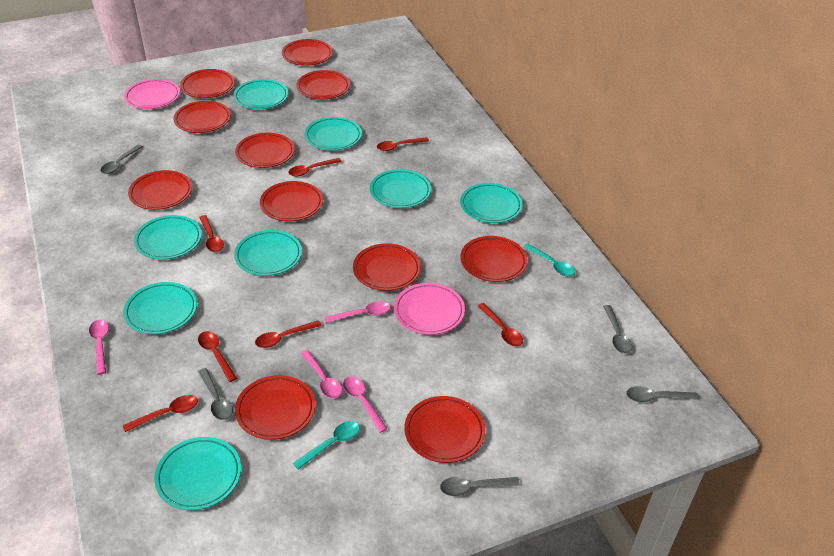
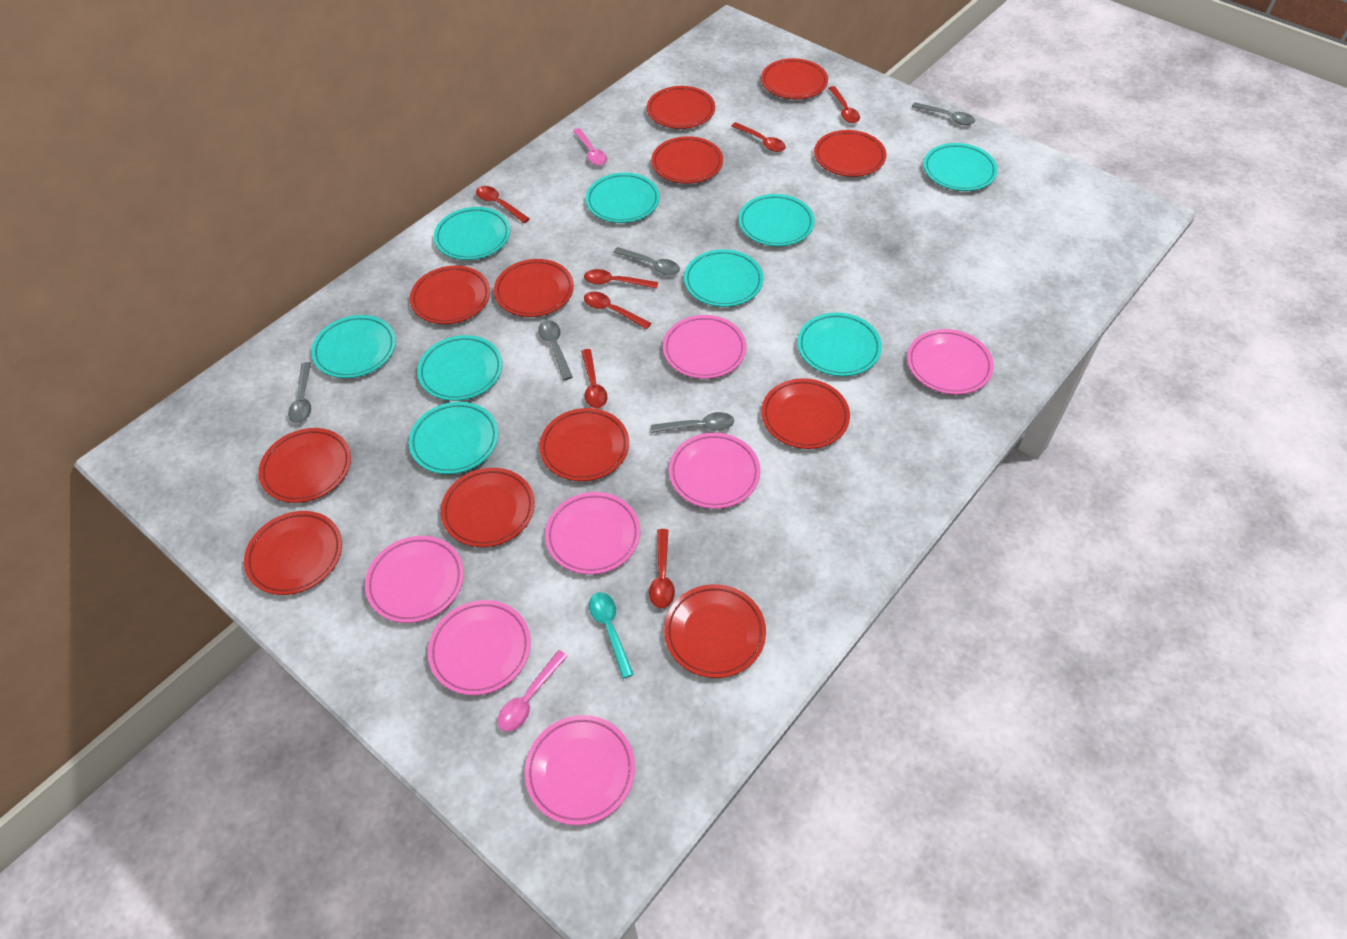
pink plate: 2 -> 7
pink spoon: 4 -> 2
red plate: 11 -> 12
turquoise plate: 8 -> 9
turquoise spoon: 2 -> 1

